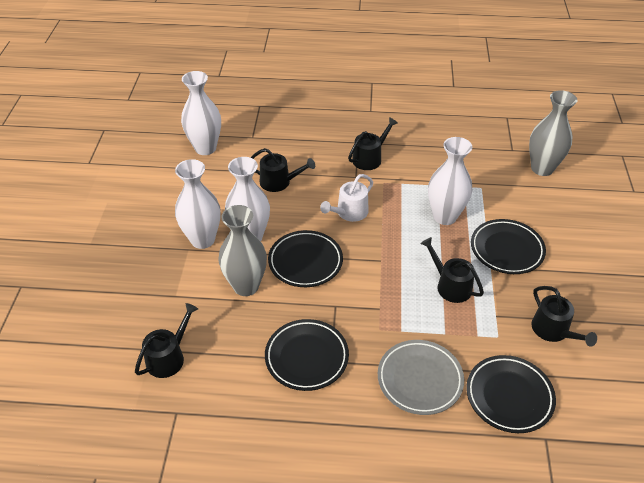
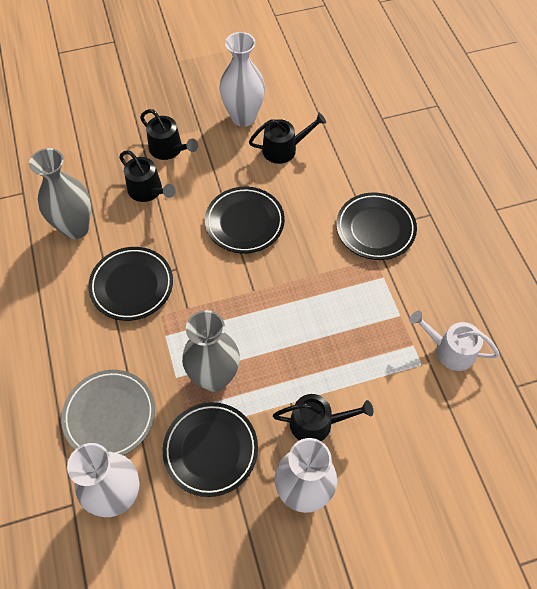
black watering can: 5 -> 4
white vase: 4 -> 3

